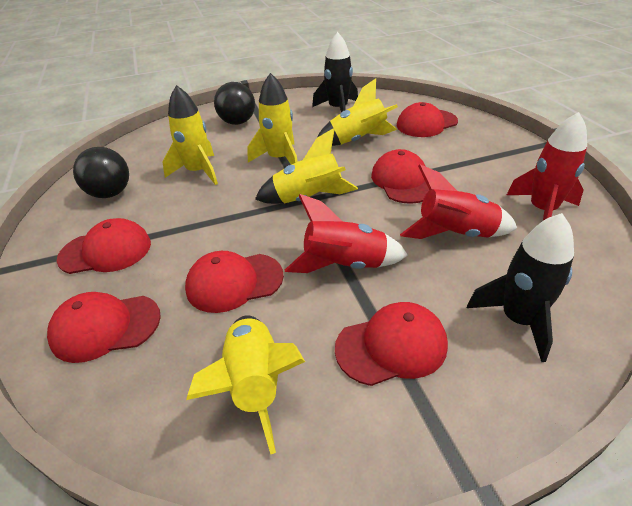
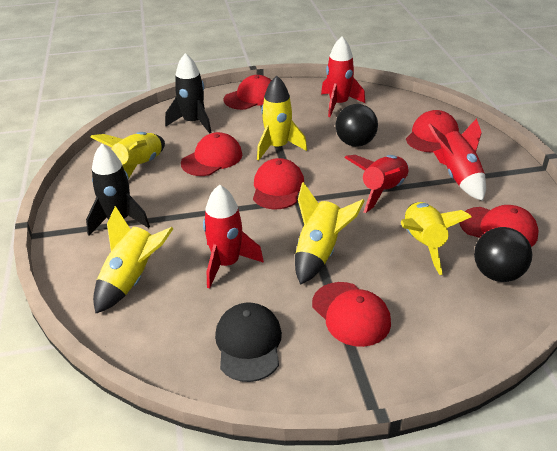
black cap: 0 -> 1
red rocket: 3 -> 4

